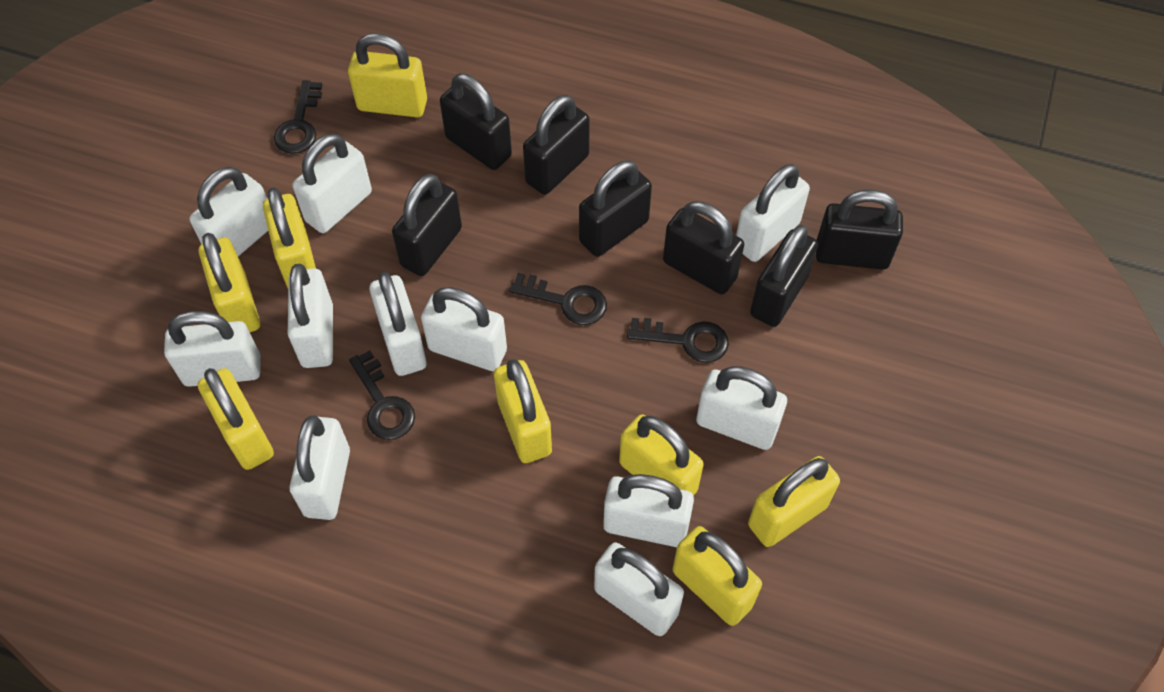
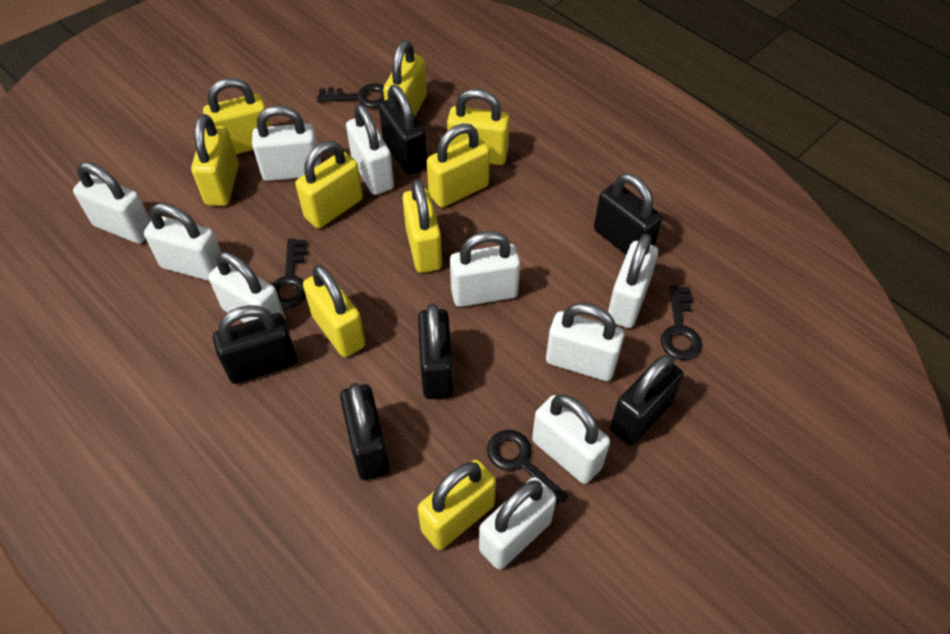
black padlock: 7 -> 6
white padlock: 11 -> 10
yellow padlock: 8 -> 9

